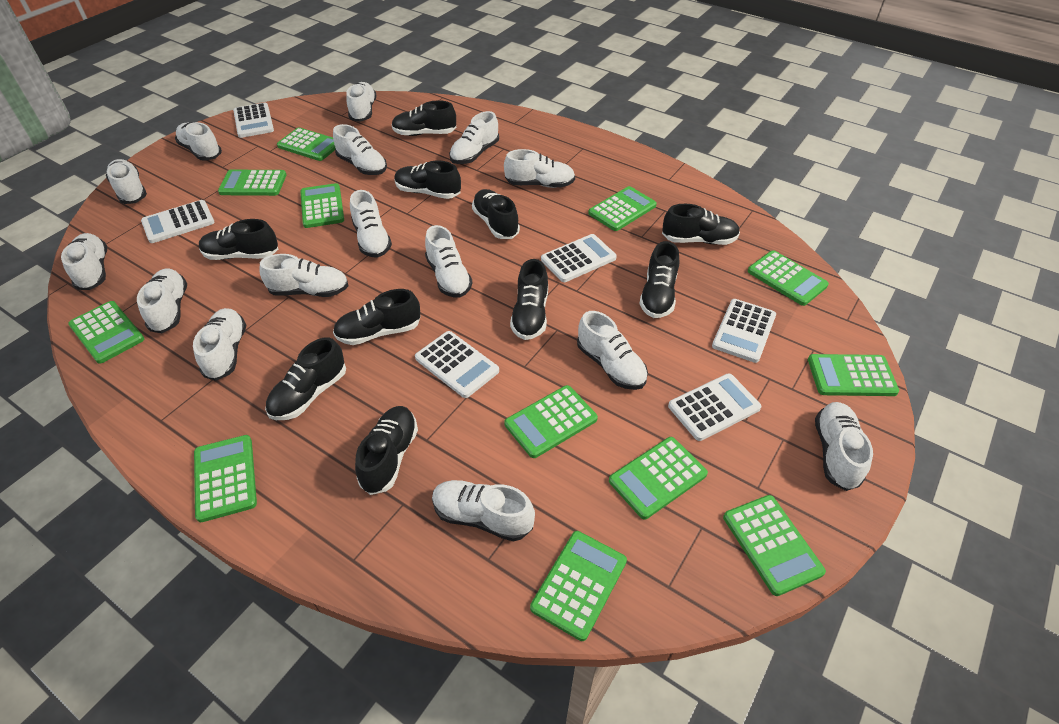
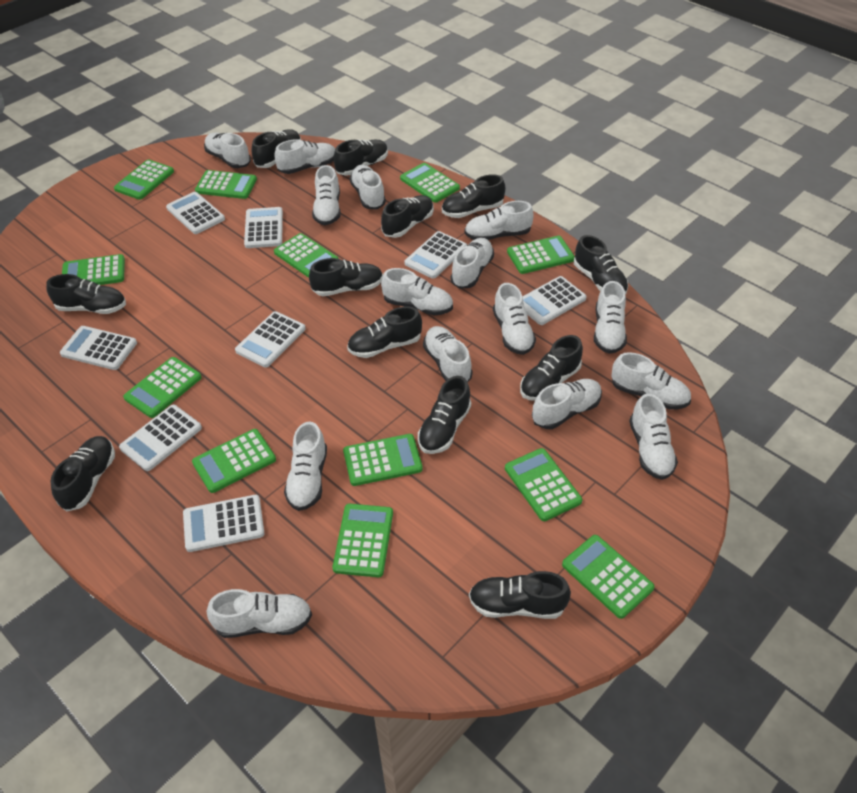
black shoe: 10 -> 12
white calculator: 6 -> 8

